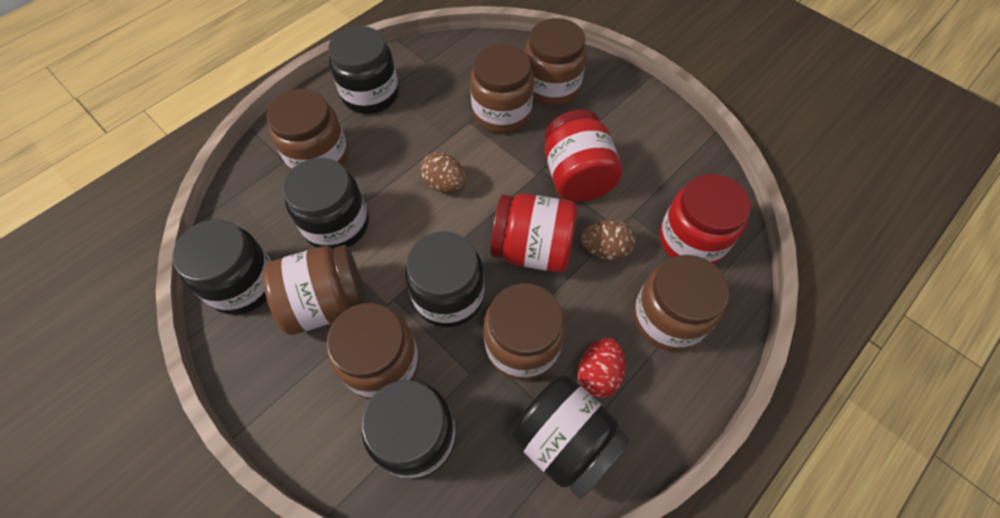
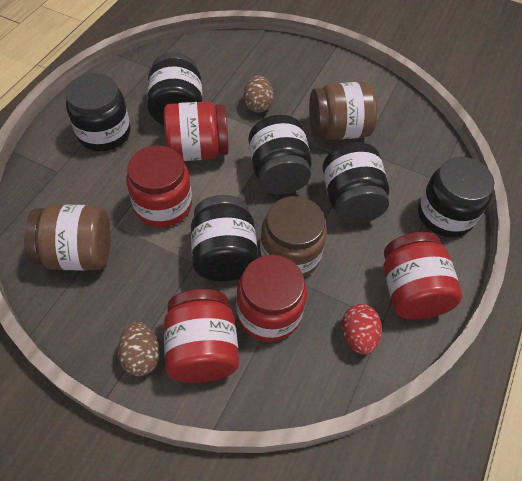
brown jar: 7 -> 3
red jar: 3 -> 5

